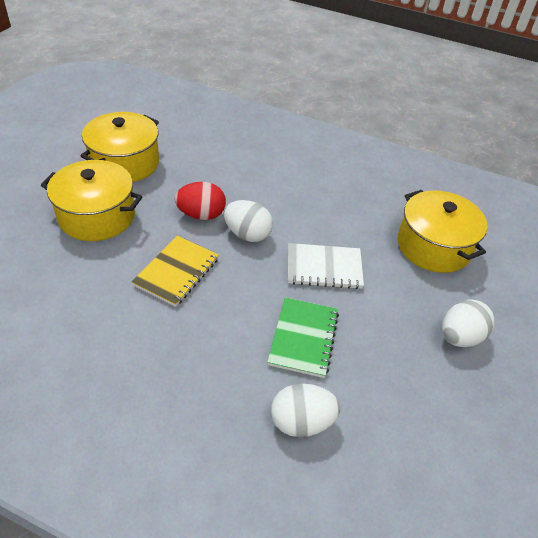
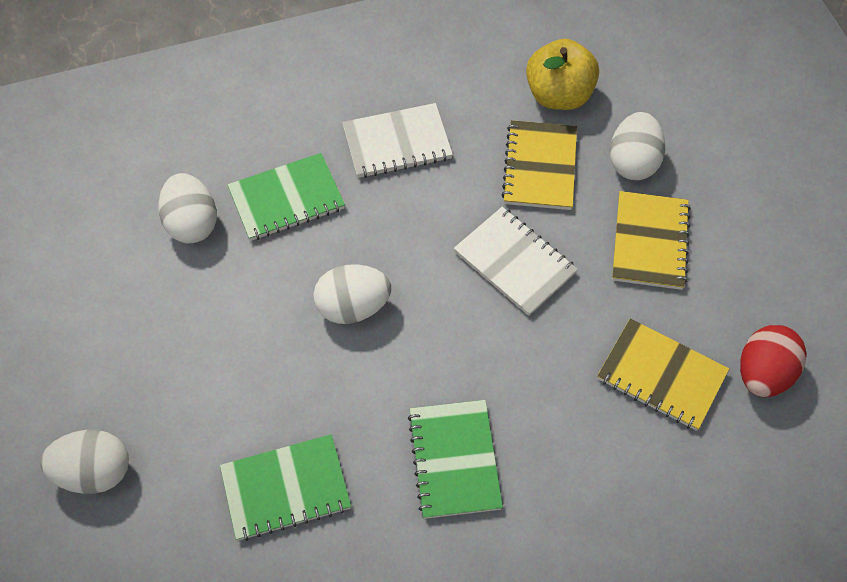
green notebook: 1 -> 3
white egg: 3 -> 4
white notebook: 1 -> 2
yellow apple: 0 -> 1
yellow notebook: 1 -> 3
yellow pot: 3 -> 0

